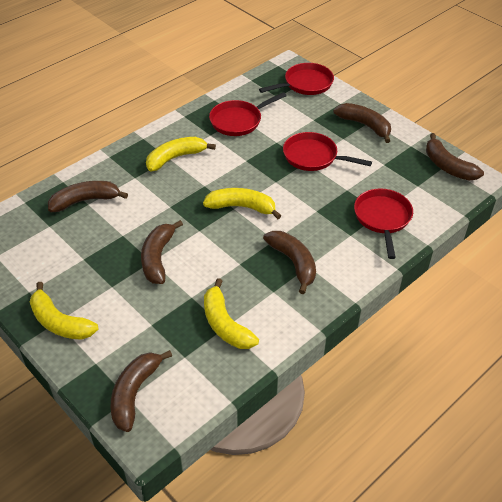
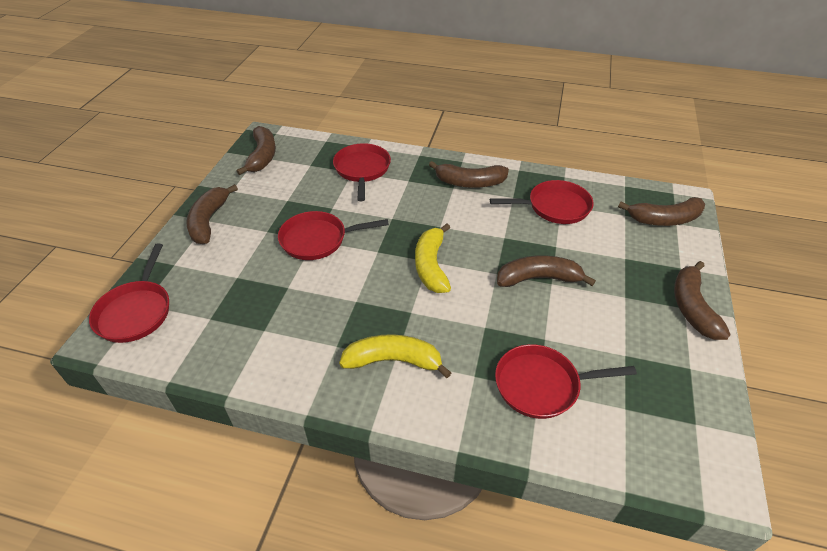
red pan: 4 -> 5
yellow banana: 4 -> 2

